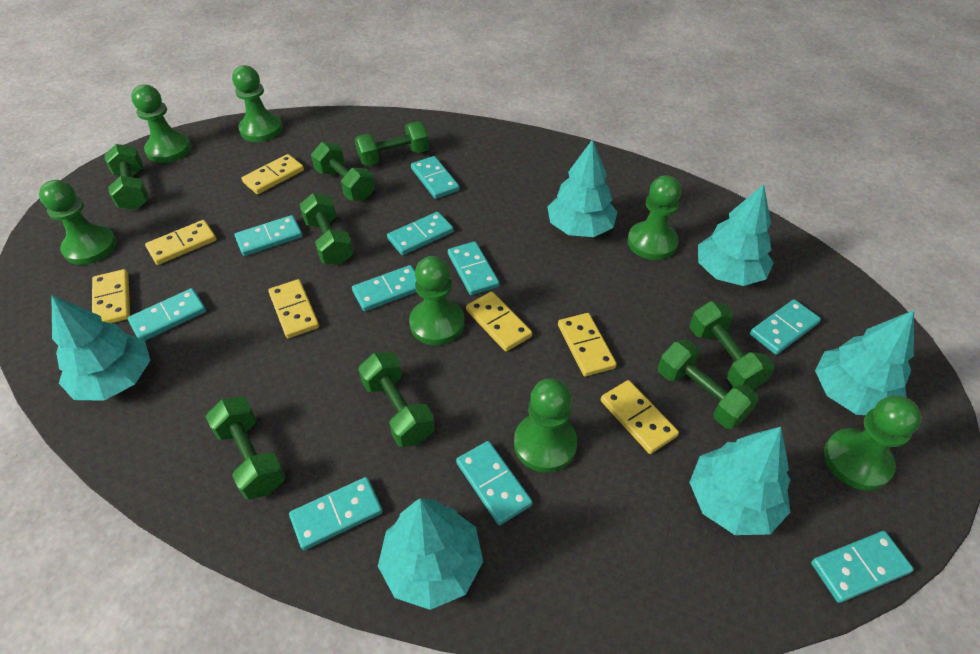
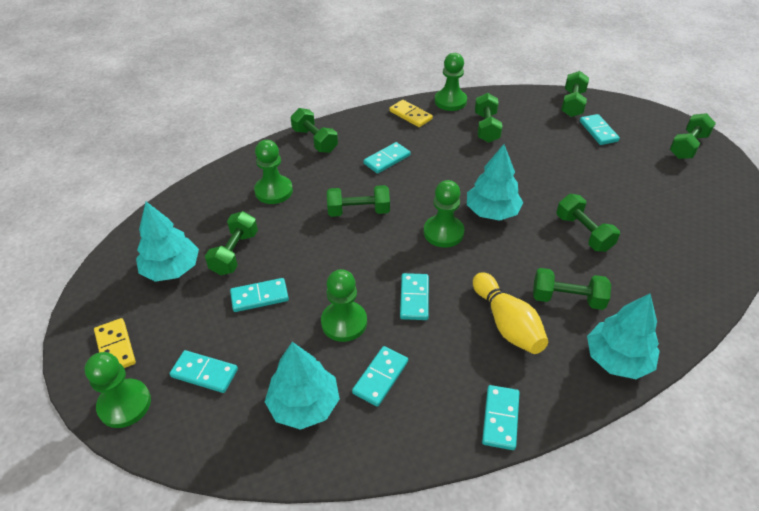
green pawn: 7 -> 5
turquoise domino: 10 -> 7
turquoise tree: 6 -> 4
yellow bowling pin: 0 -> 1
yellow domino: 7 -> 2

